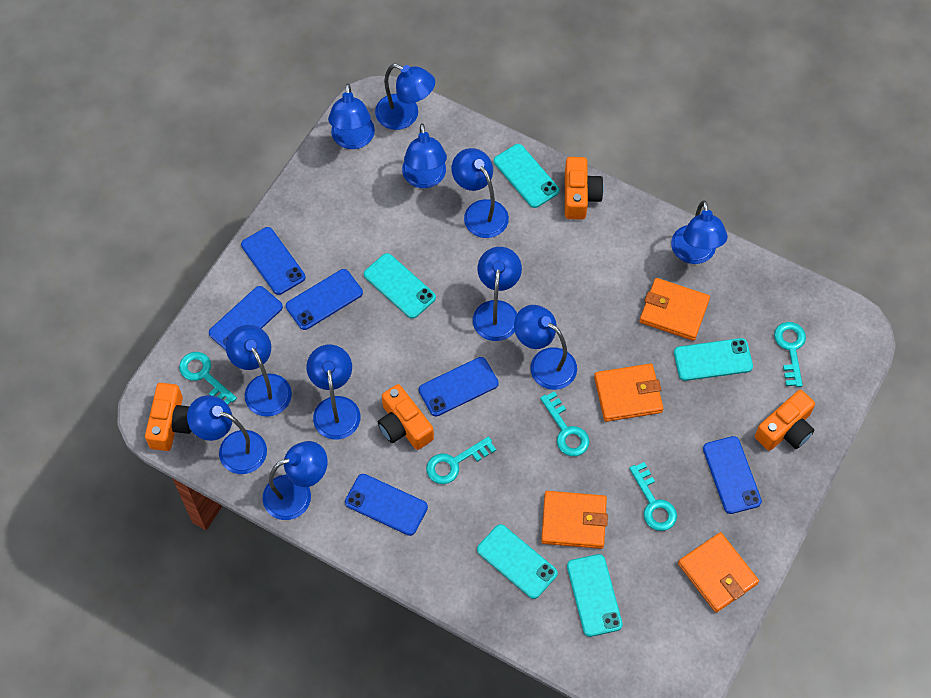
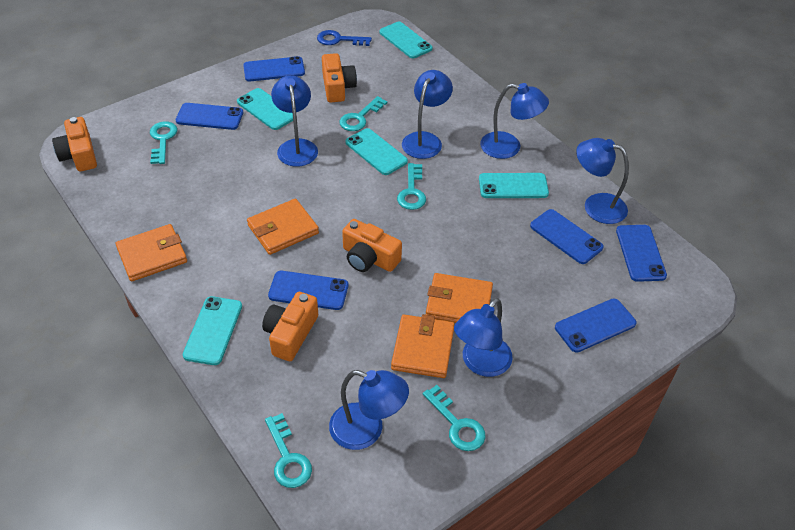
blue key: 0 -> 1
blue lamp: 11 -> 6

